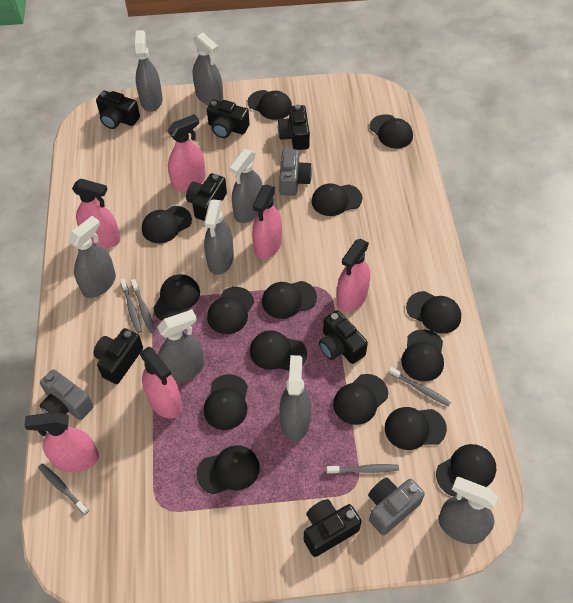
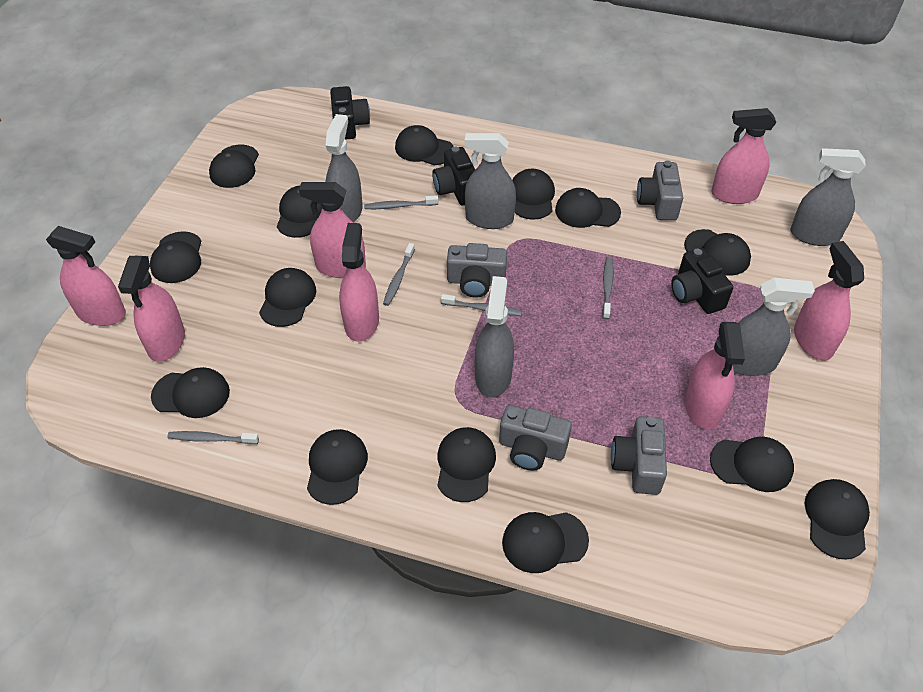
black camera: 7 -> 3
black cap: 15 -> 14
grey camera: 3 -> 4
grey spray bottle: 8 -> 5
pink spray bottle: 6 -> 7

